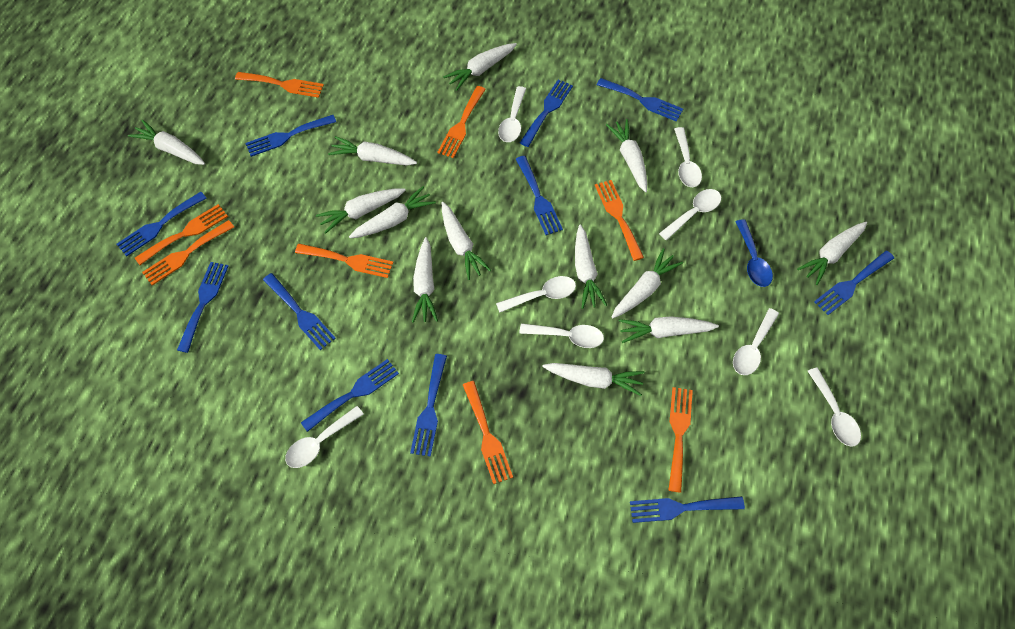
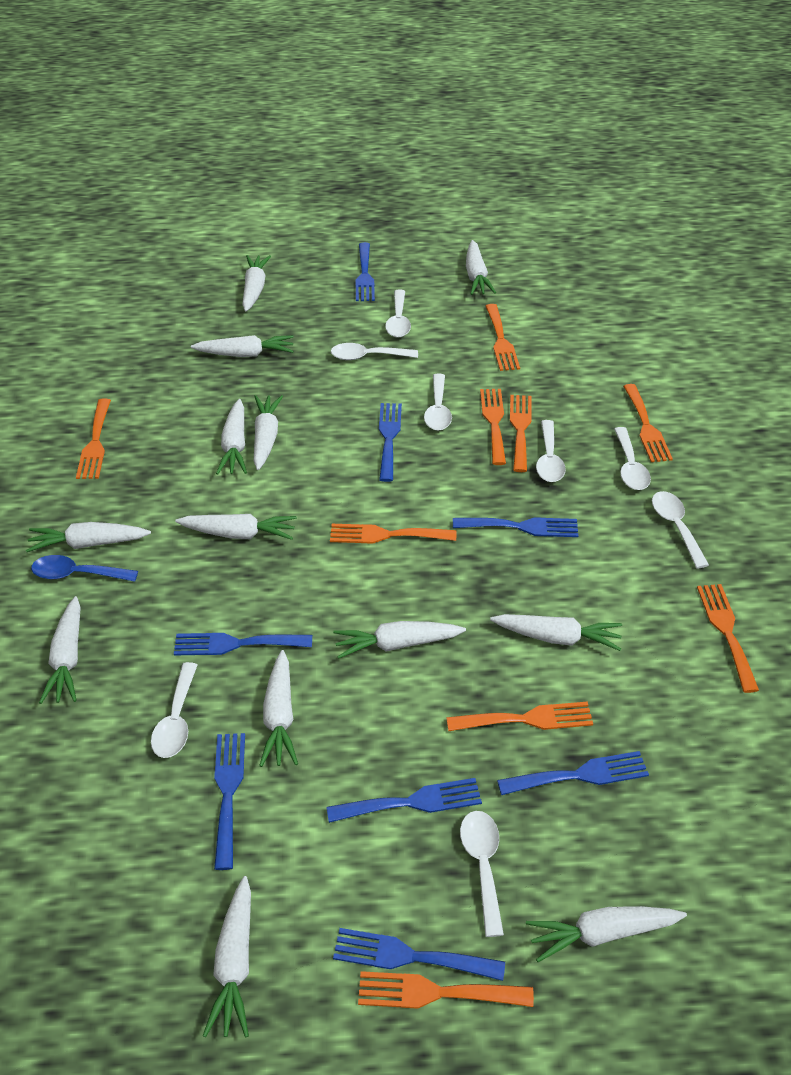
blue fork: 11 -> 8
orange fork: 8 -> 9

